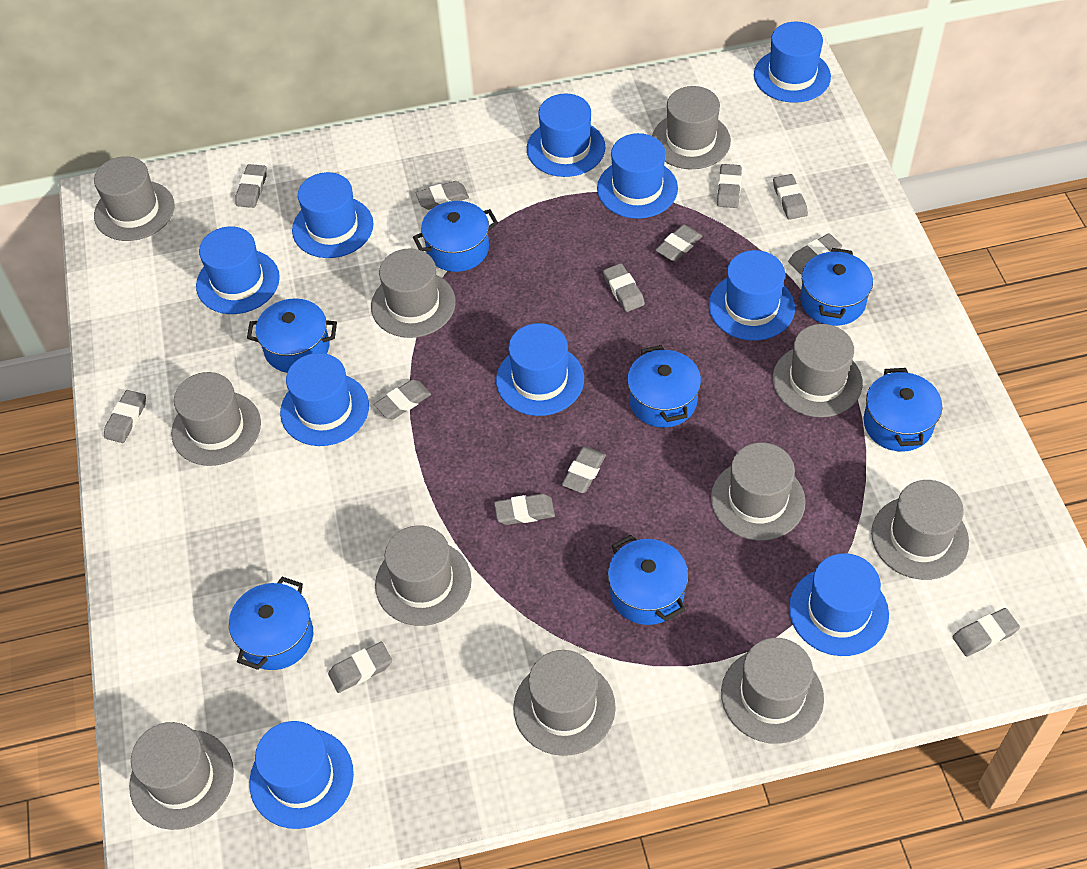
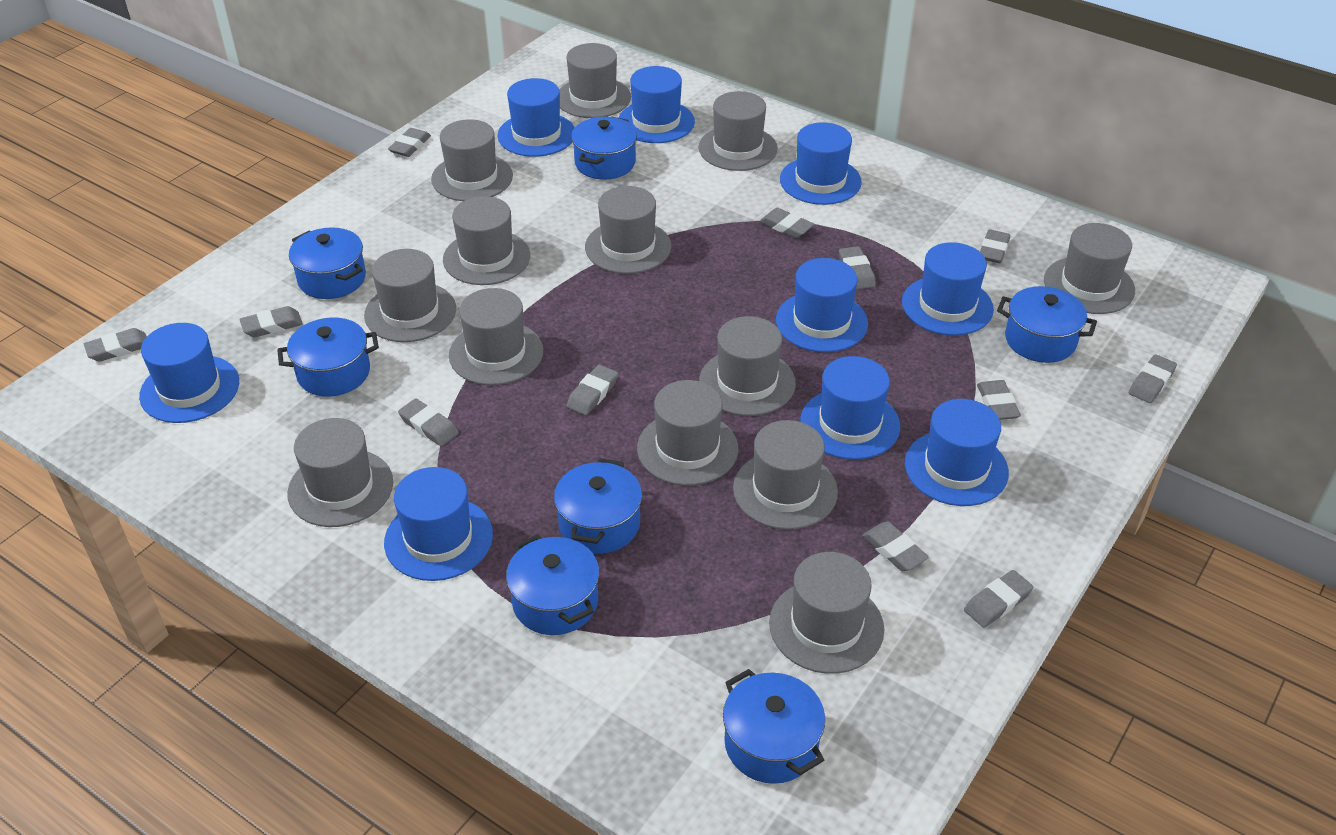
blue hat: 10 -> 9
grey eraser: 13 -> 12
grey hat: 11 -> 13

